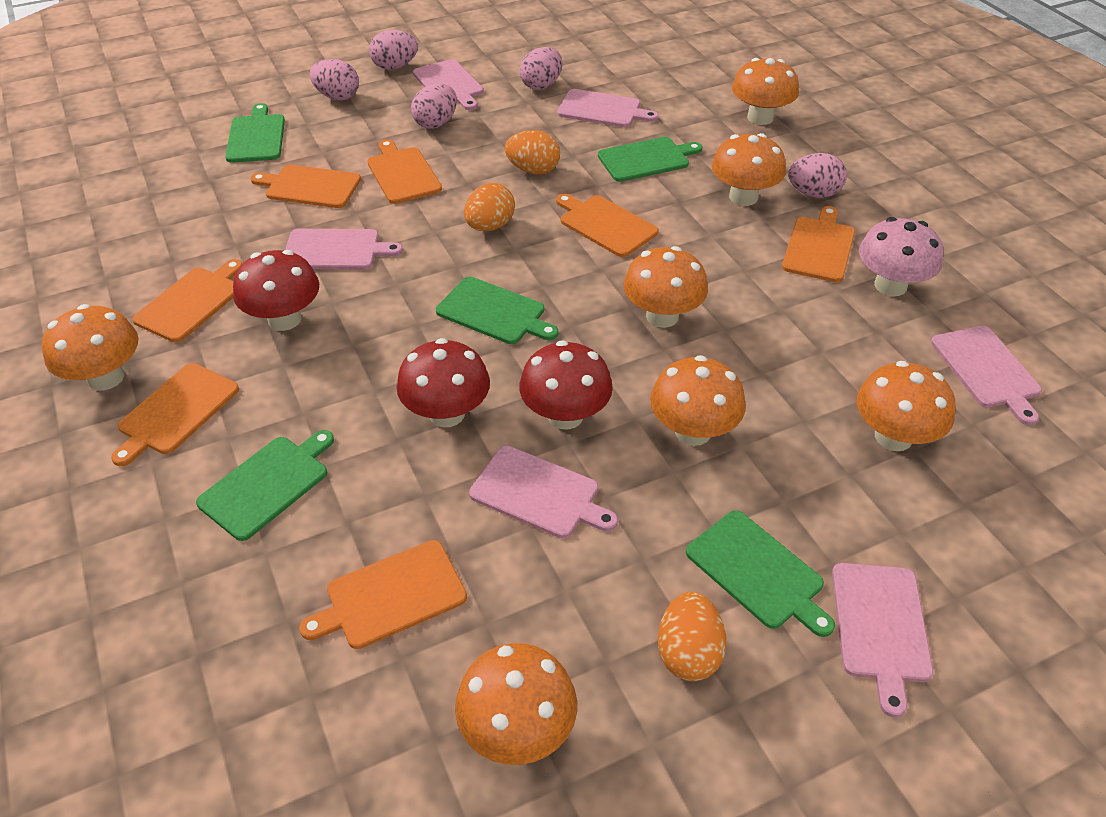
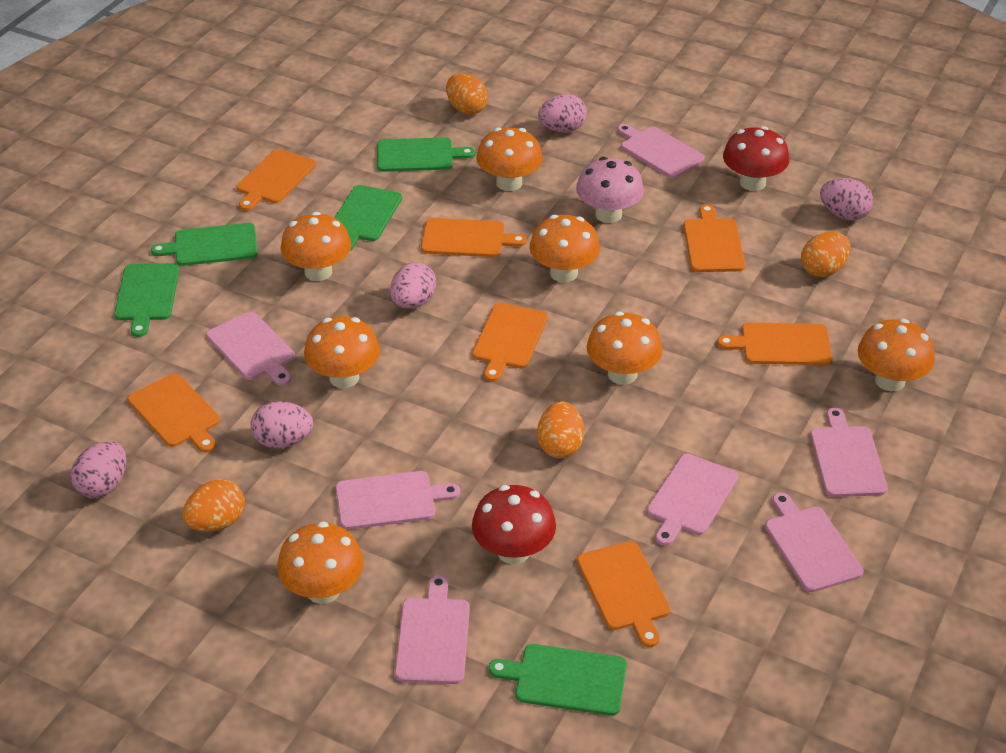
orange egg: 3 -> 4
pink cutting board: 6 -> 7
red mushroom: 3 -> 2

